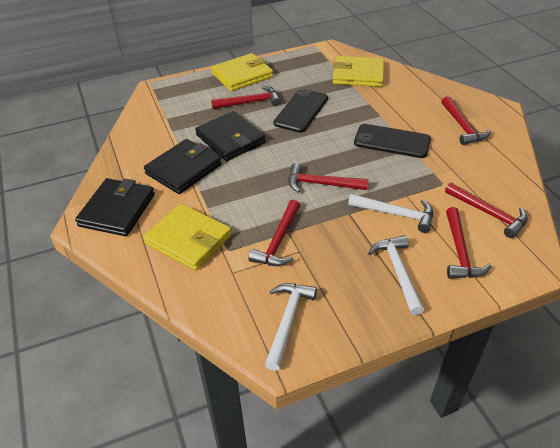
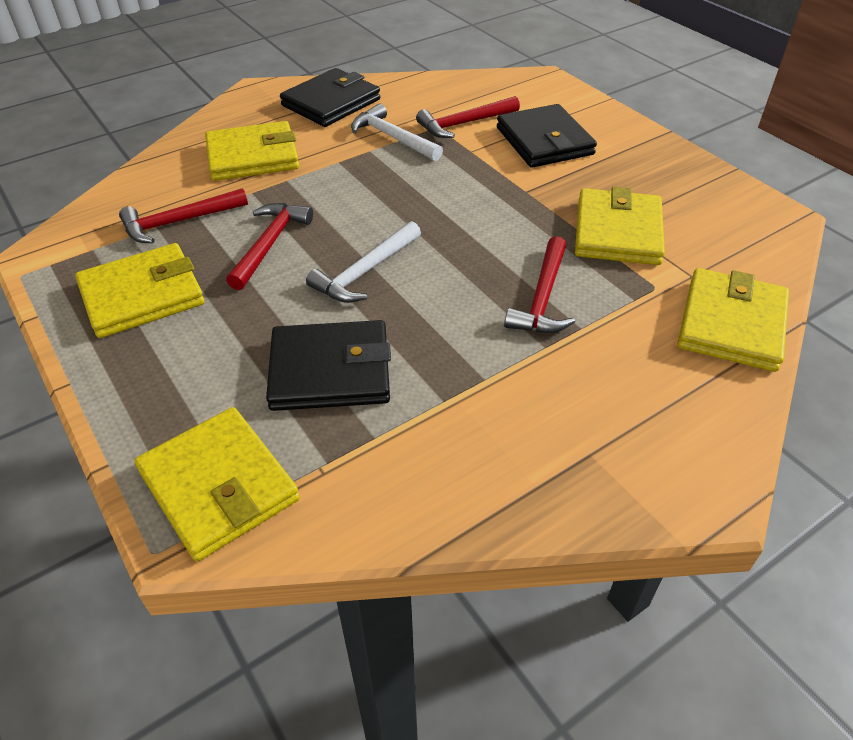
black phone: 2 -> 0
red hammer: 6 -> 4
white hammer: 3 -> 2
yellow wallet: 3 -> 5

